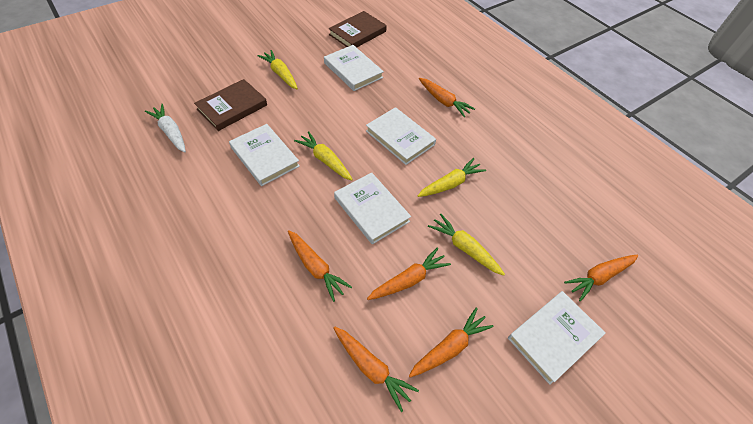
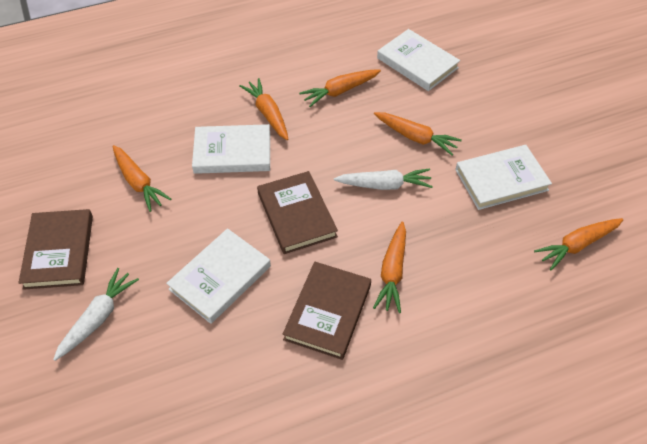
brown book: 2 -> 3
white book: 5 -> 4
white carrot: 1 -> 2
yellow carrot: 4 -> 0

